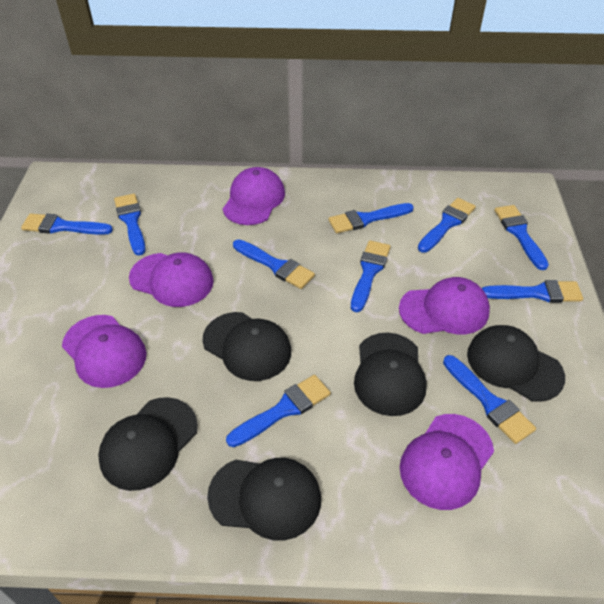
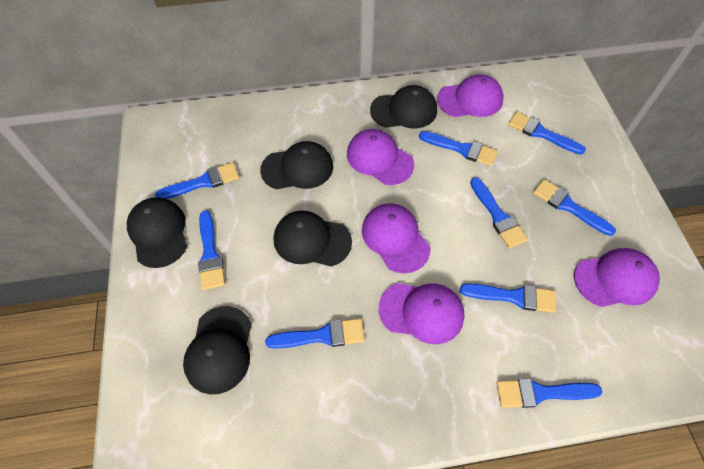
blue brush: 10 -> 9

